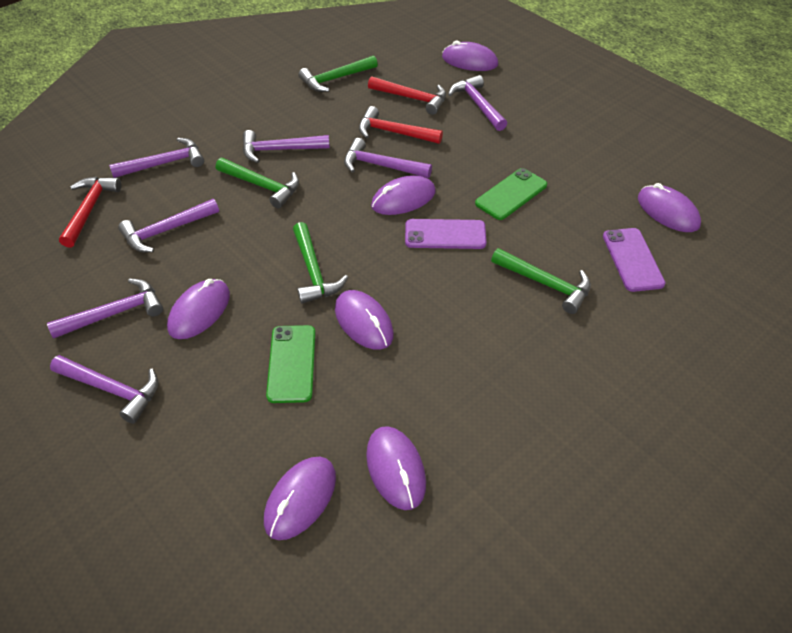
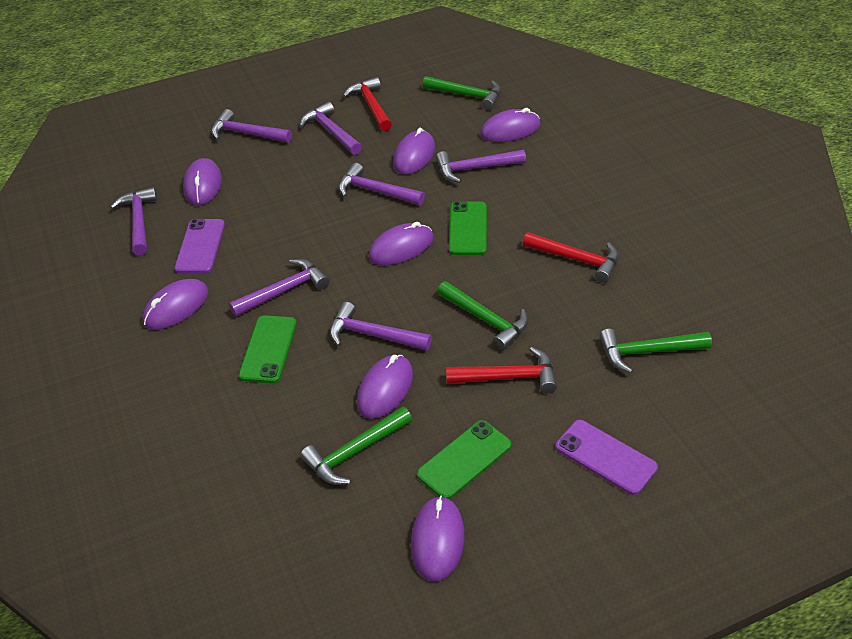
green phone: 2 -> 3

